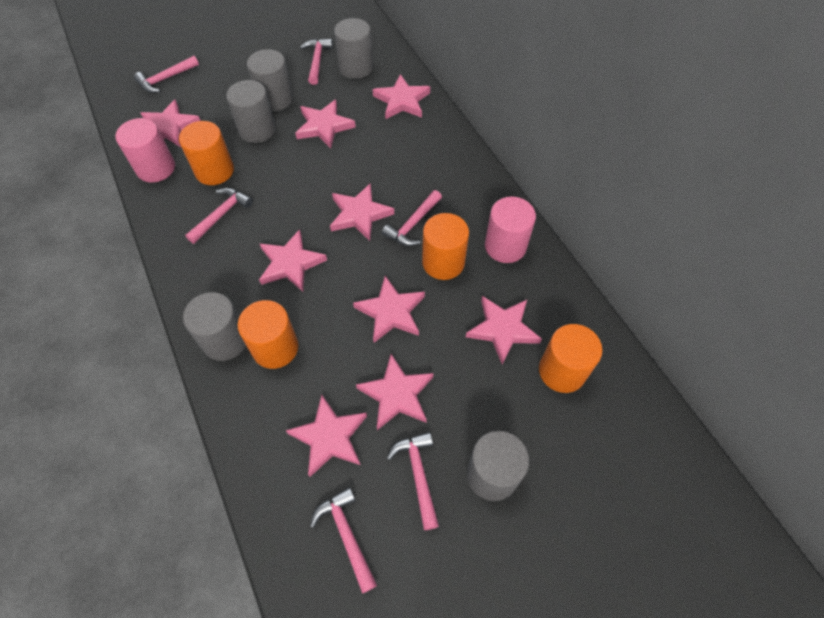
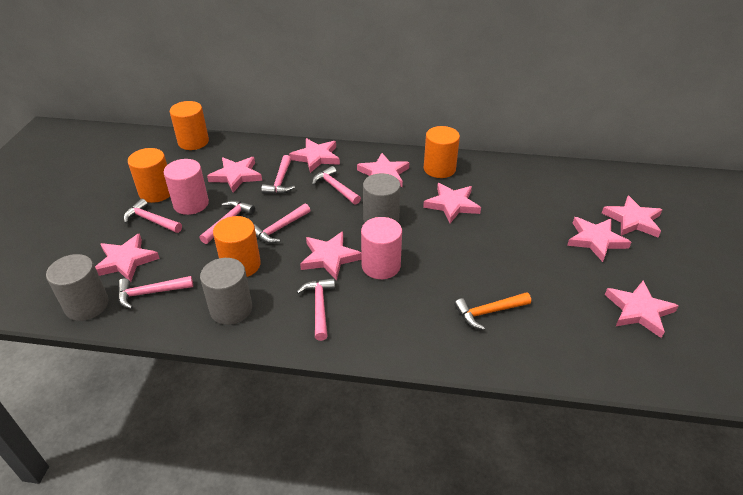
grey cylinder: 5 -> 3
orange hammer: 0 -> 1
pink hammer: 6 -> 7

